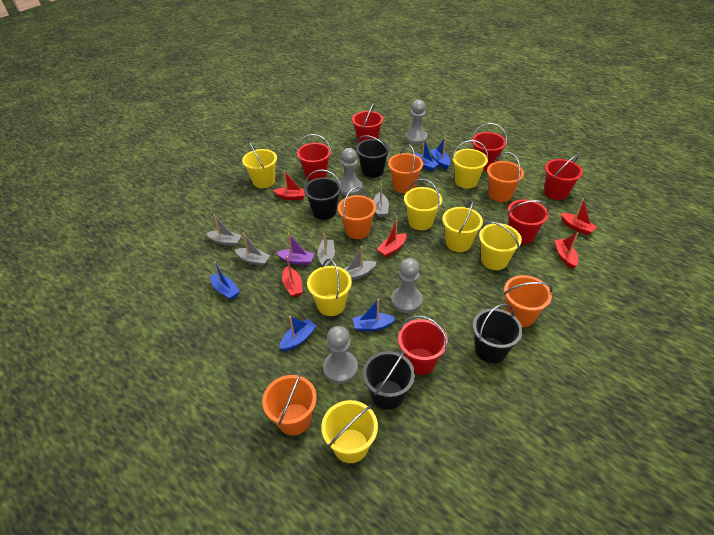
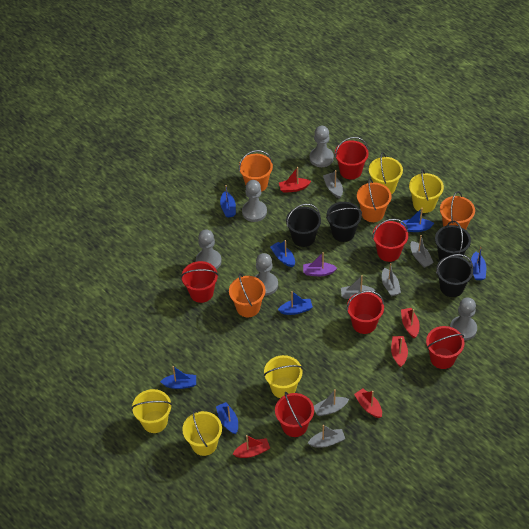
blue boat: 5 -> 7
grey boat: 5 -> 6
grey pawn: 4 -> 5
orange bucket: 5 -> 4
yellow bucket: 7 -> 5

